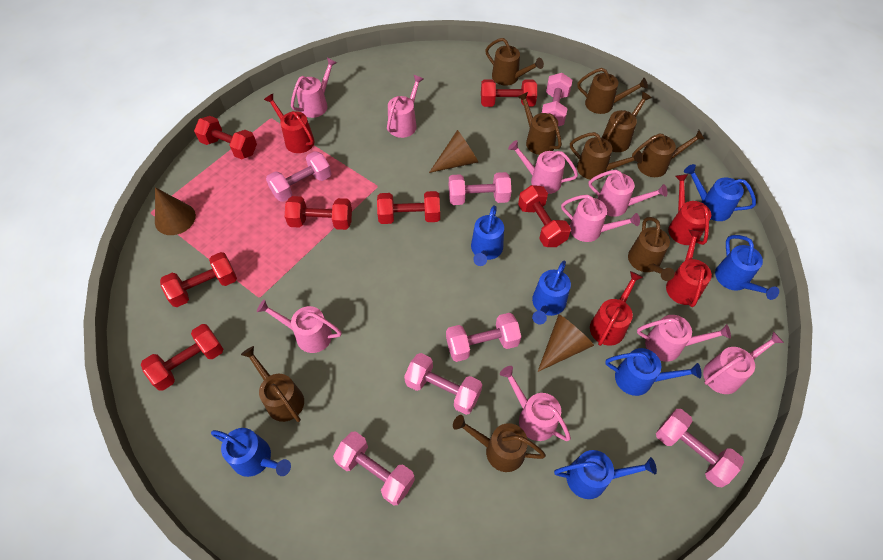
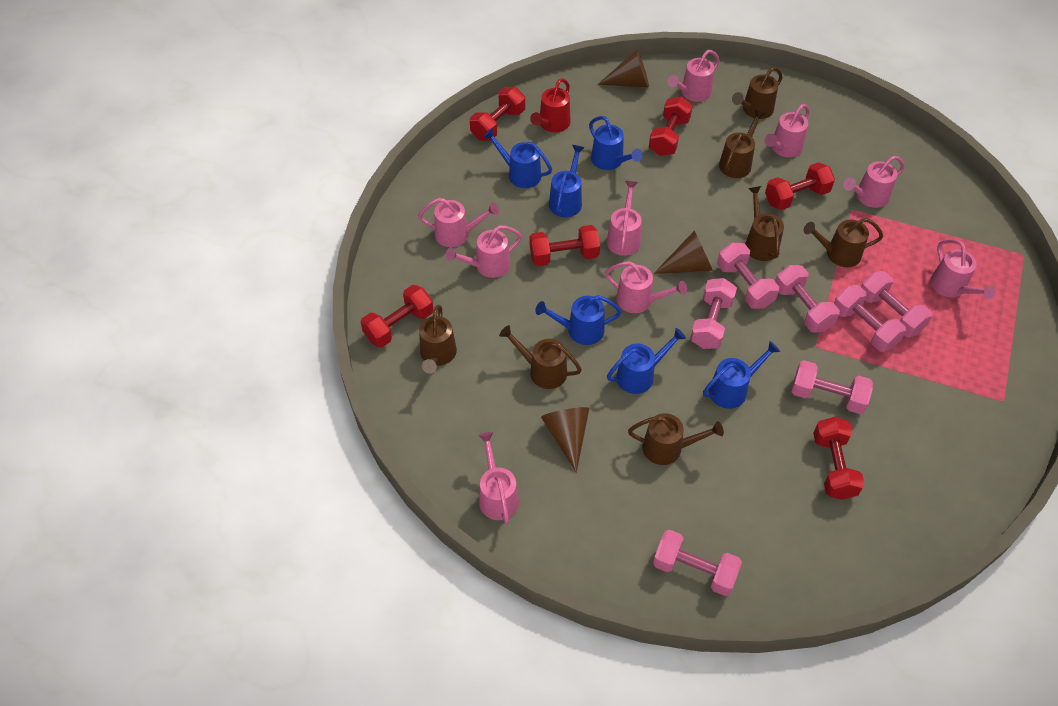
blue watering can: 7 -> 6
brown watering can: 9 -> 7
red dumbbell: 7 -> 6
red watering can: 4 -> 1

